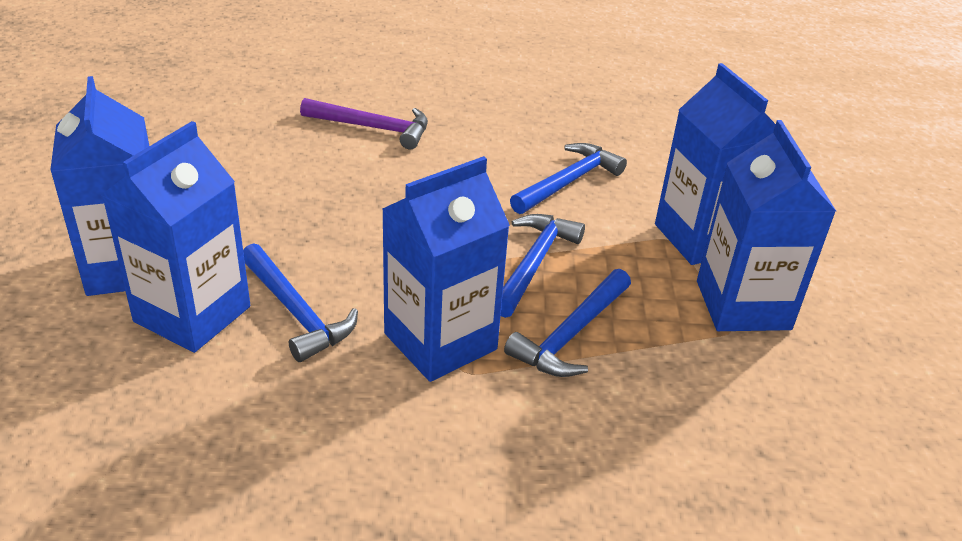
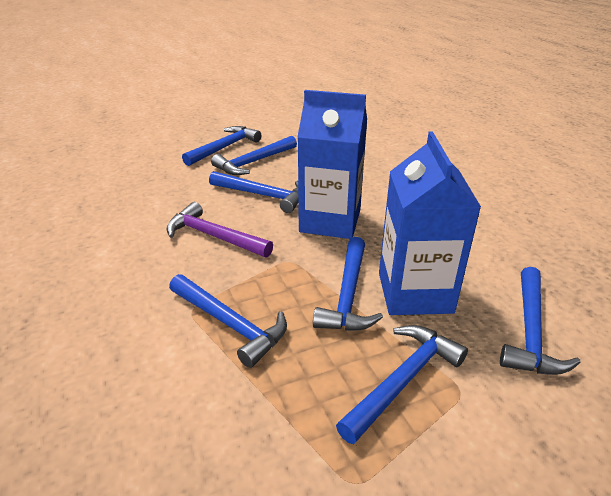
blue carton: 5 -> 2
blue hammer: 4 -> 7

